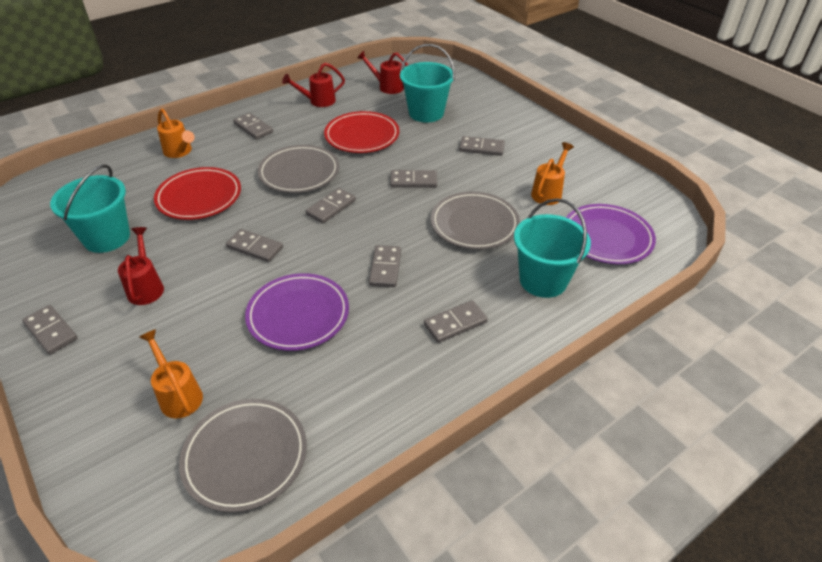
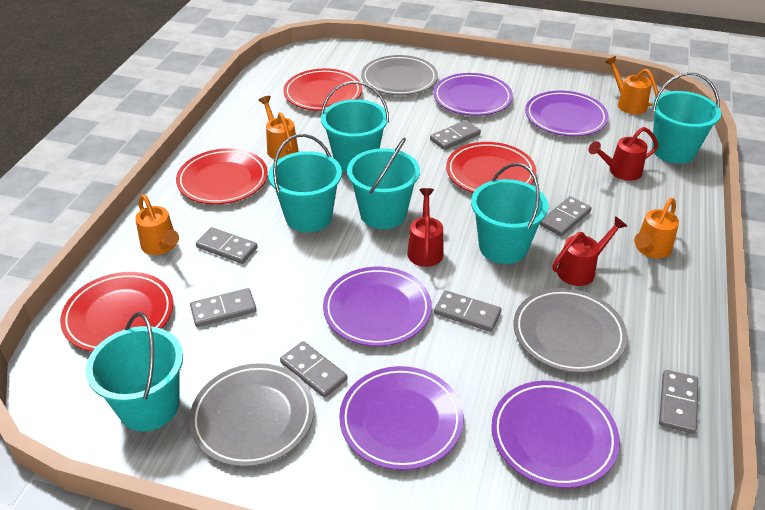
grey domino: 8 -> 7
orange watering can: 3 -> 4
purple plate: 2 -> 5
red plate: 2 -> 4
turquoise bucket: 3 -> 6

